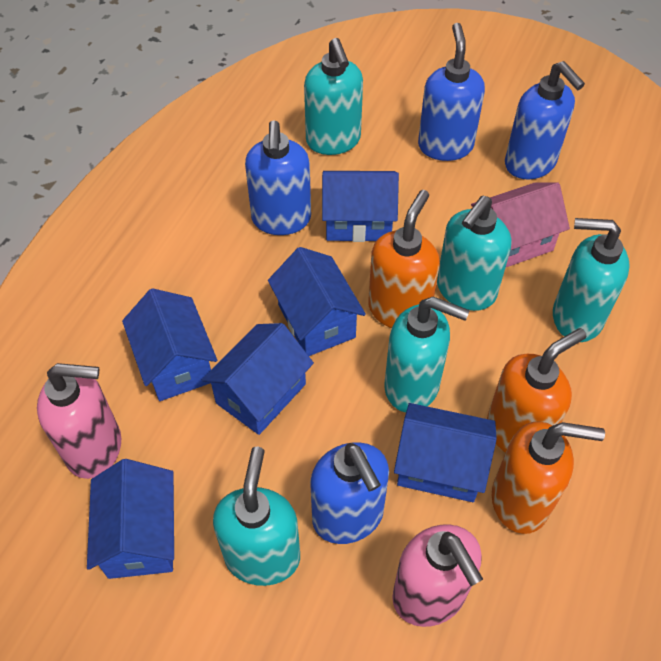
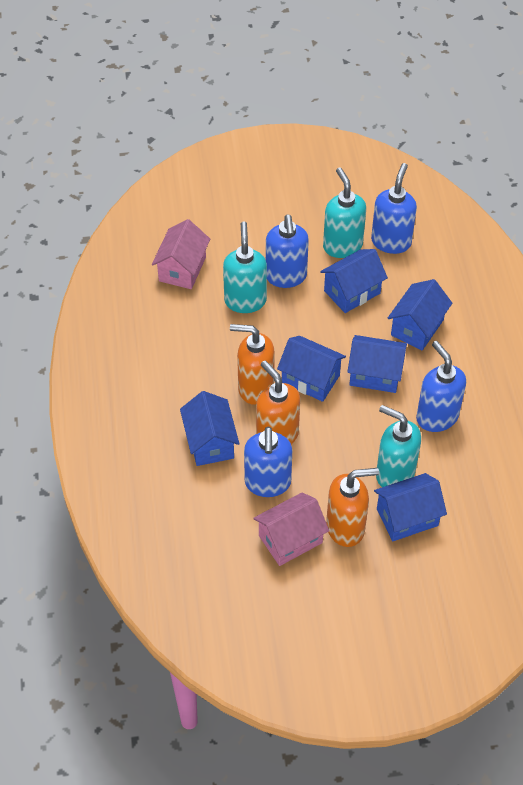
pink house: 1 -> 2
pink soap dispenser: 2 -> 0
turquoise soap dispenser: 5 -> 3

